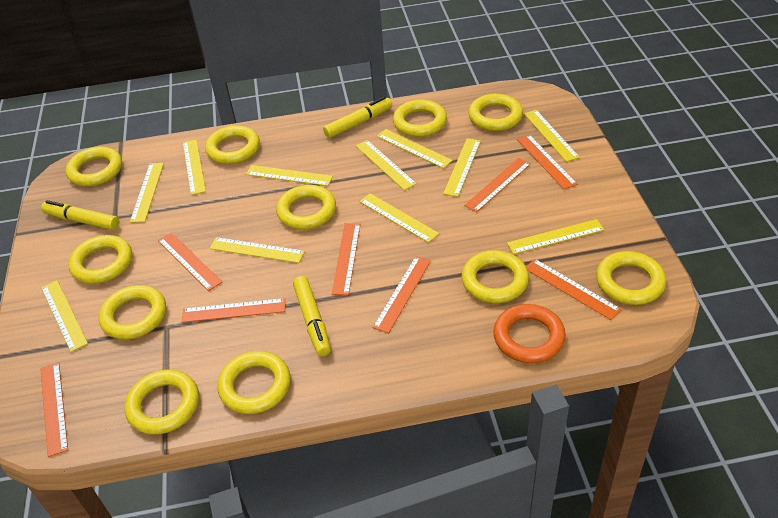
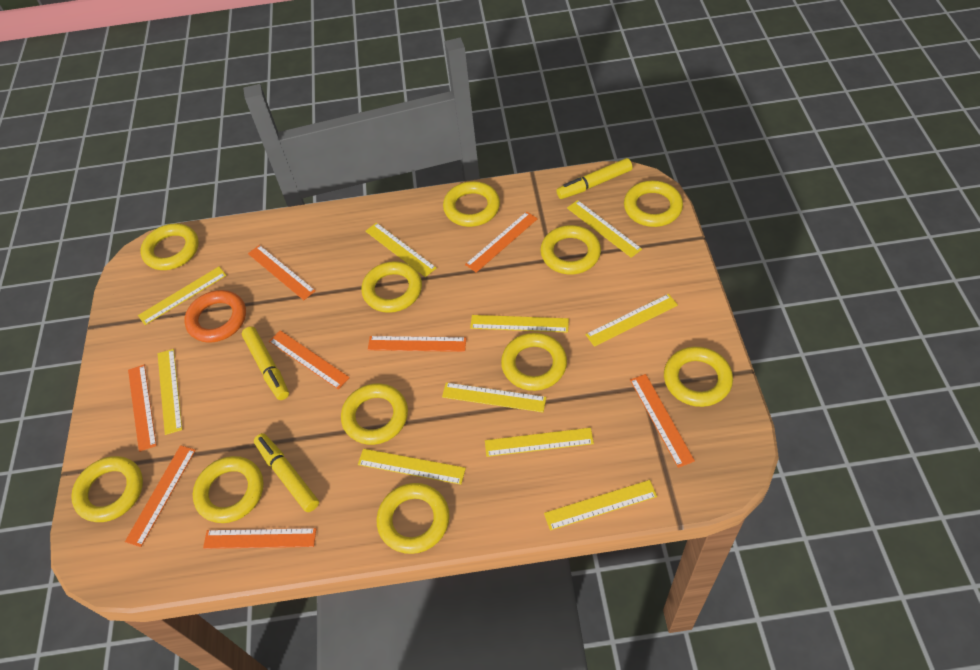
yellow ruler: 11 -> 10

